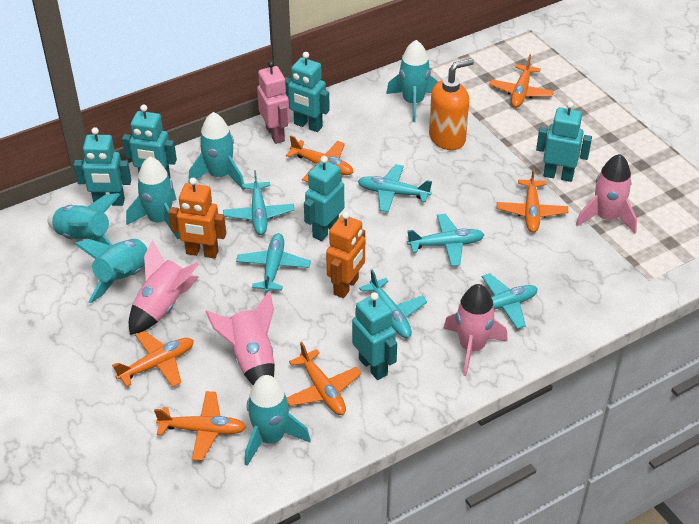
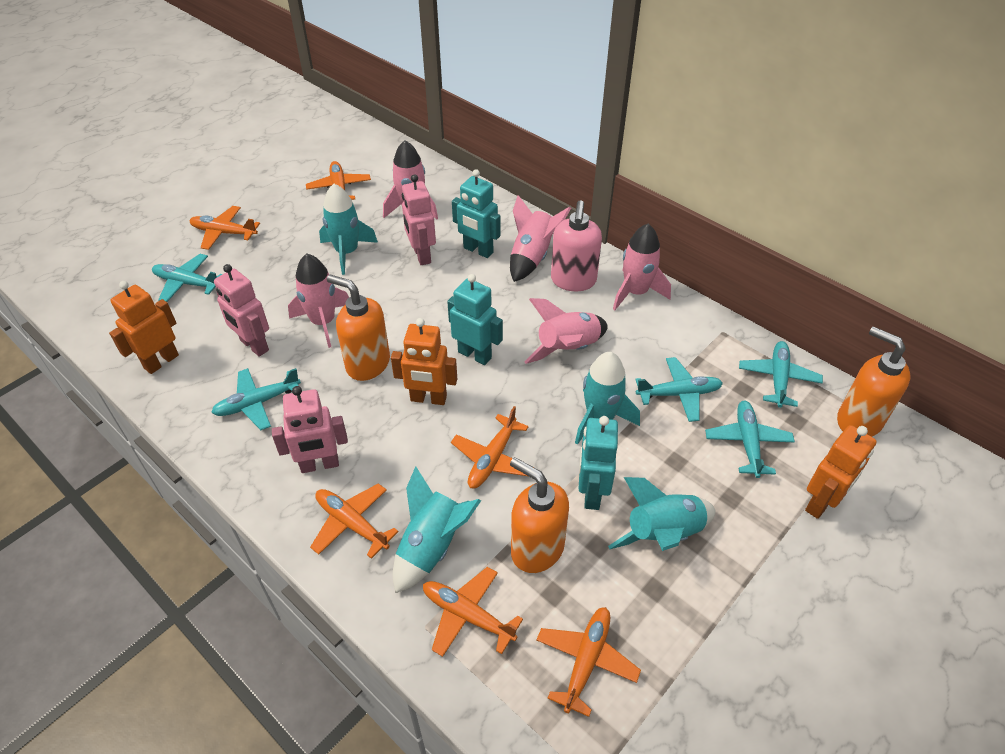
orange robot: 2 -> 3
orange soap dispenser: 1 -> 3
pink robot: 1 -> 3
pink rocket: 4 -> 5
pink soap dispenser: 0 -> 1
turquoise plane: 6 -> 5
turquoise robot: 6 -> 3
turquoise rocket: 6 -> 4

